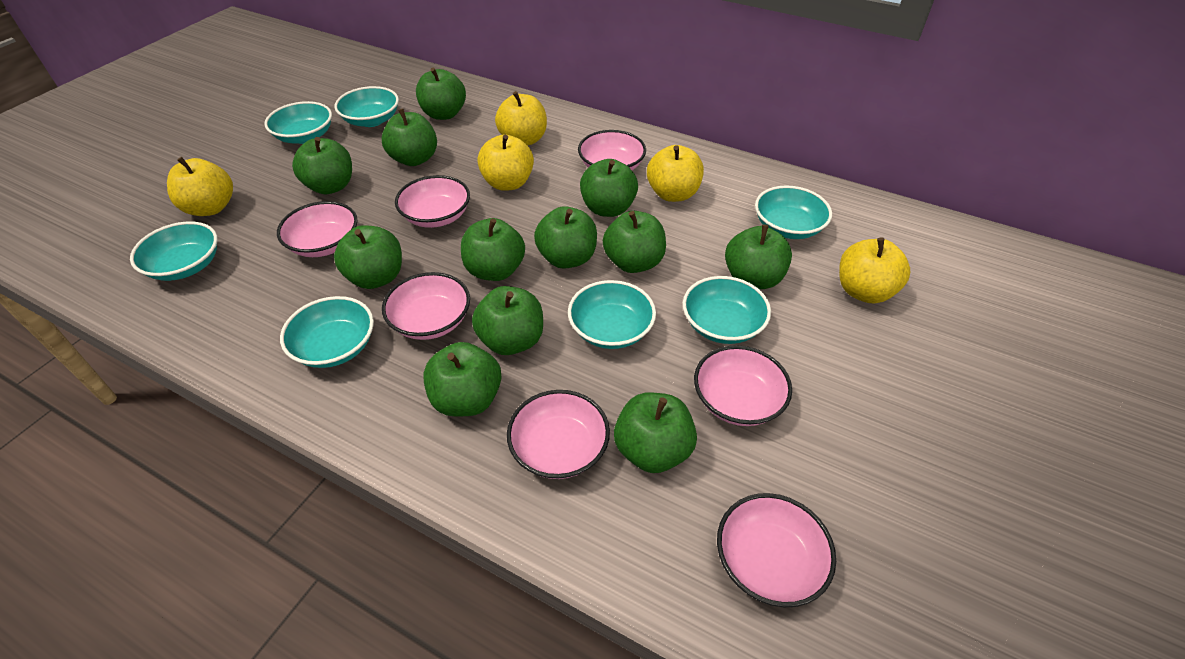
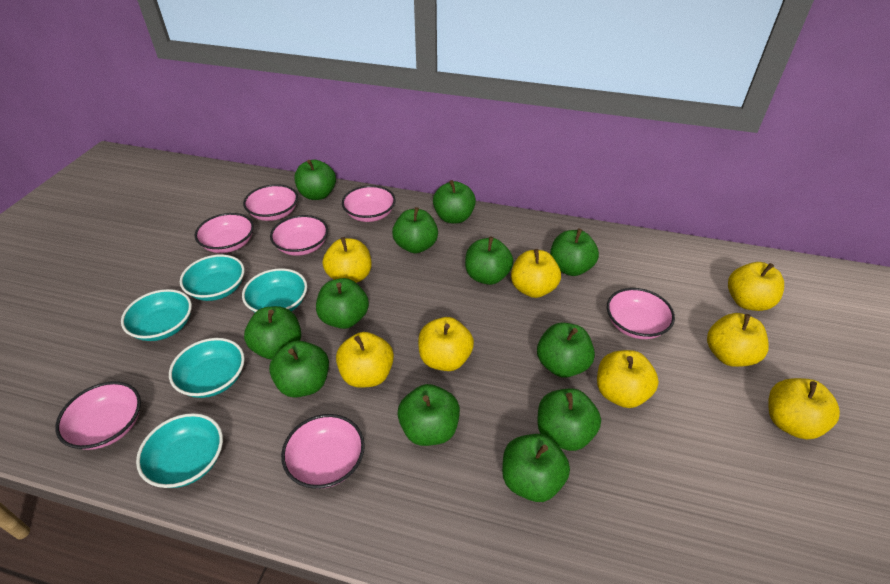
turquoise bowl: 7 -> 5
yellow apple: 5 -> 8

